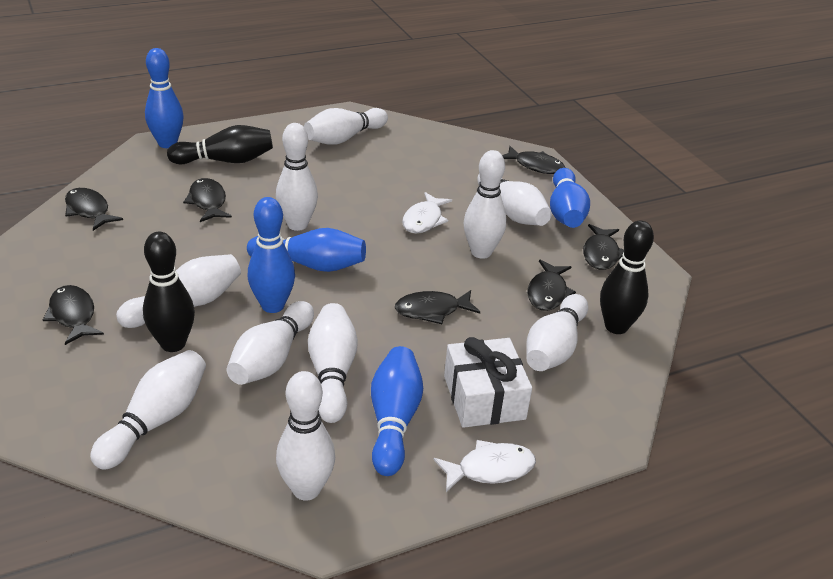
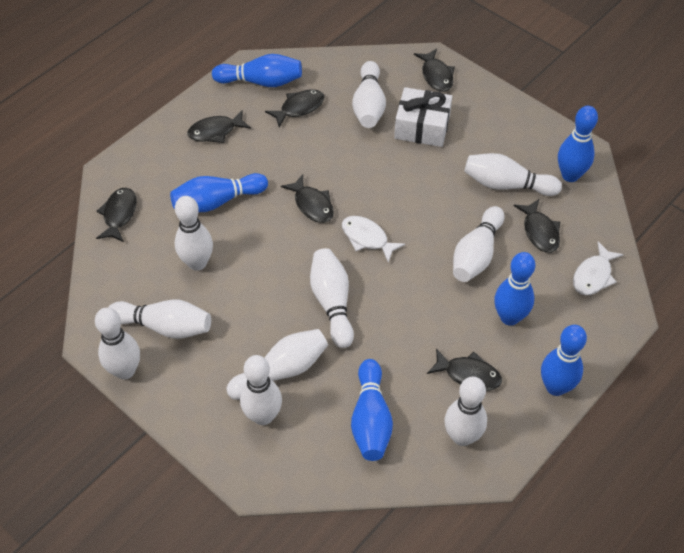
black bowling pin: 3 -> 0
blue bowling pin: 5 -> 6

